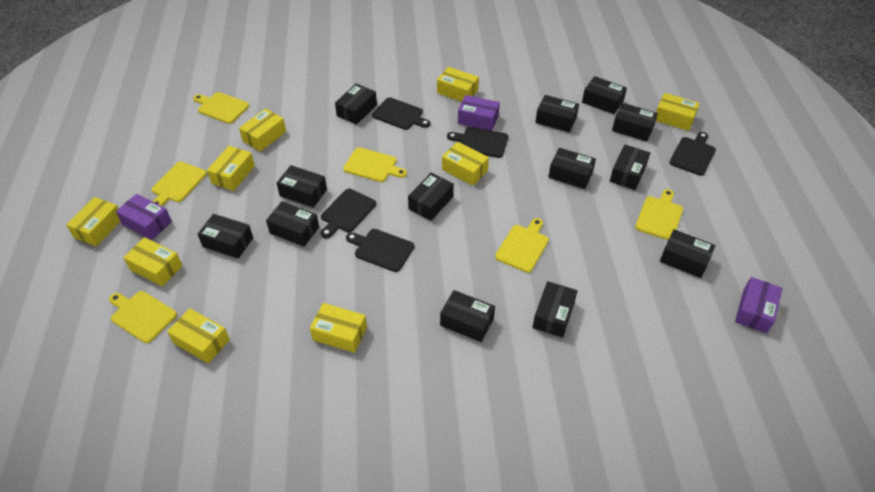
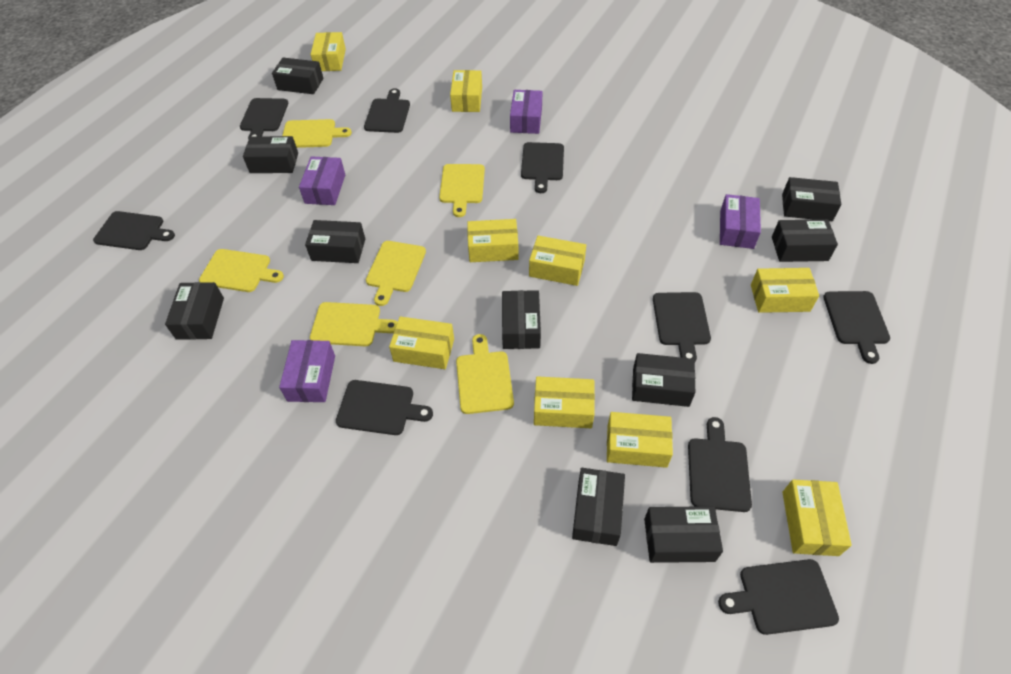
black box: 13 -> 10
black cutting board: 5 -> 9
purple box: 3 -> 4

